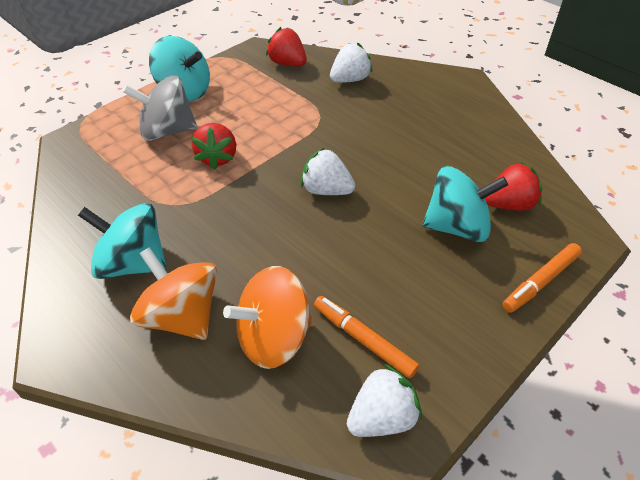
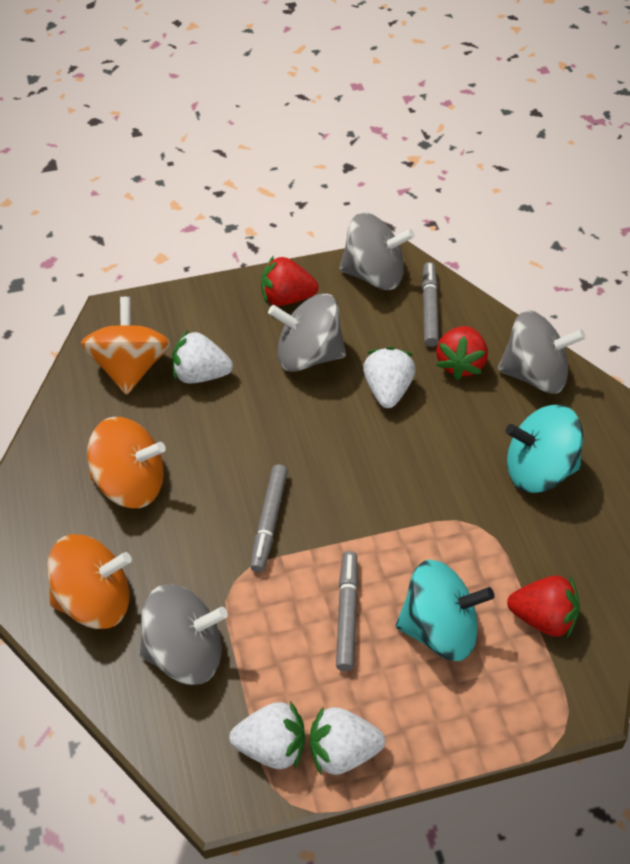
grey marker: 0 -> 3
grey spinning top: 1 -> 4
orange marker: 2 -> 0
orange spinning top: 2 -> 3
turquoise spinning top: 3 -> 2
white strawberry: 3 -> 4

